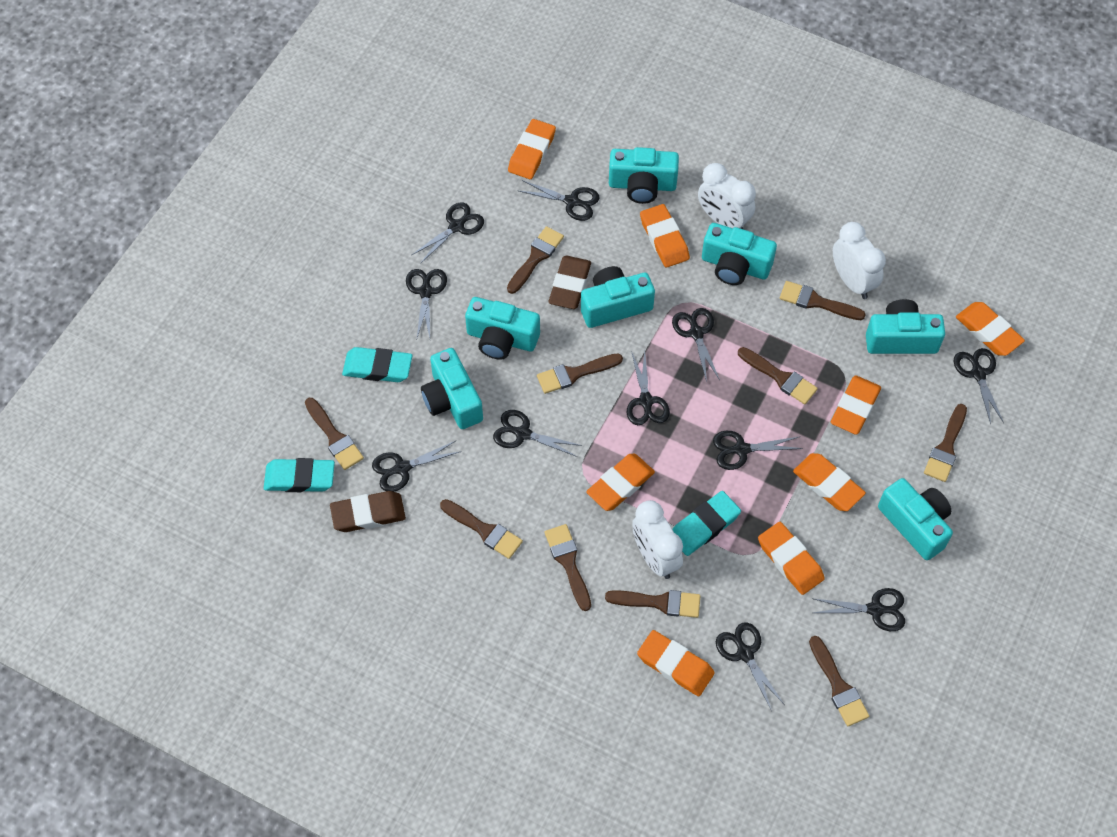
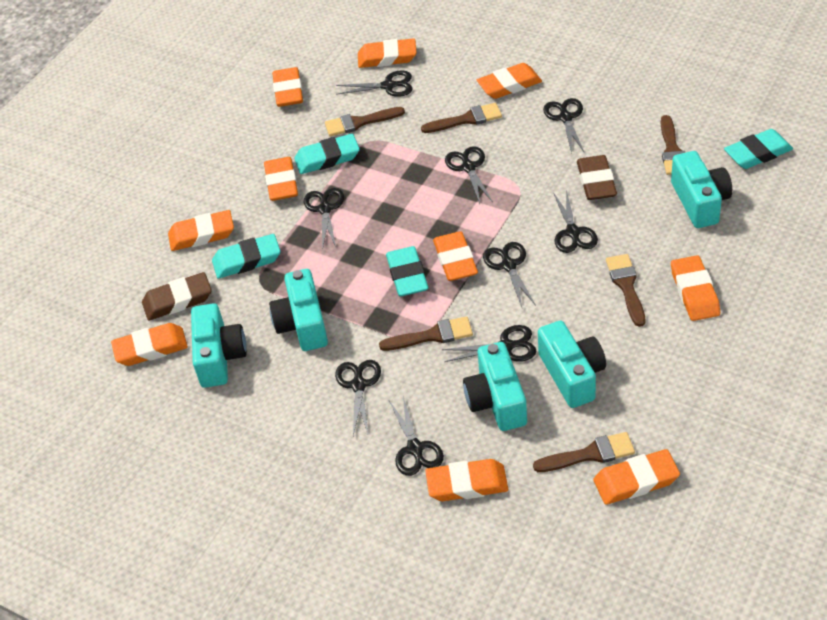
black scissors: 11 -> 9
brown brush: 10 -> 6
orange eraser: 8 -> 10
turquoise camera: 7 -> 5
turquoise eraser: 3 -> 4
white clock: 3 -> 0

